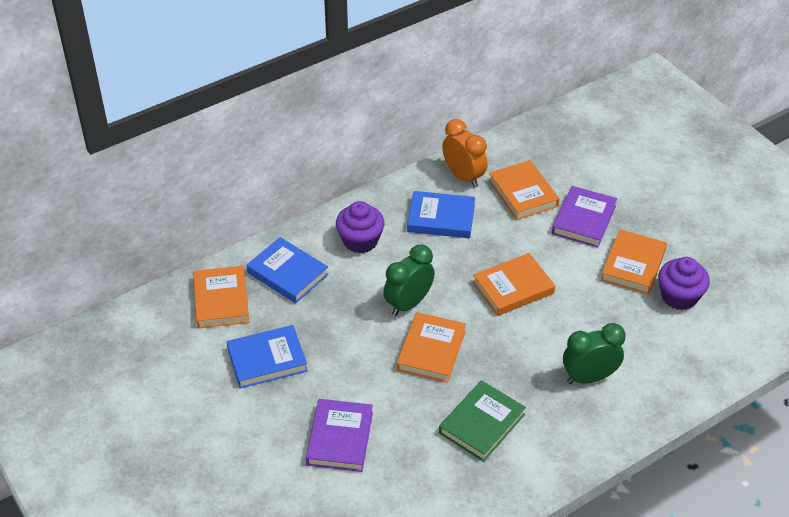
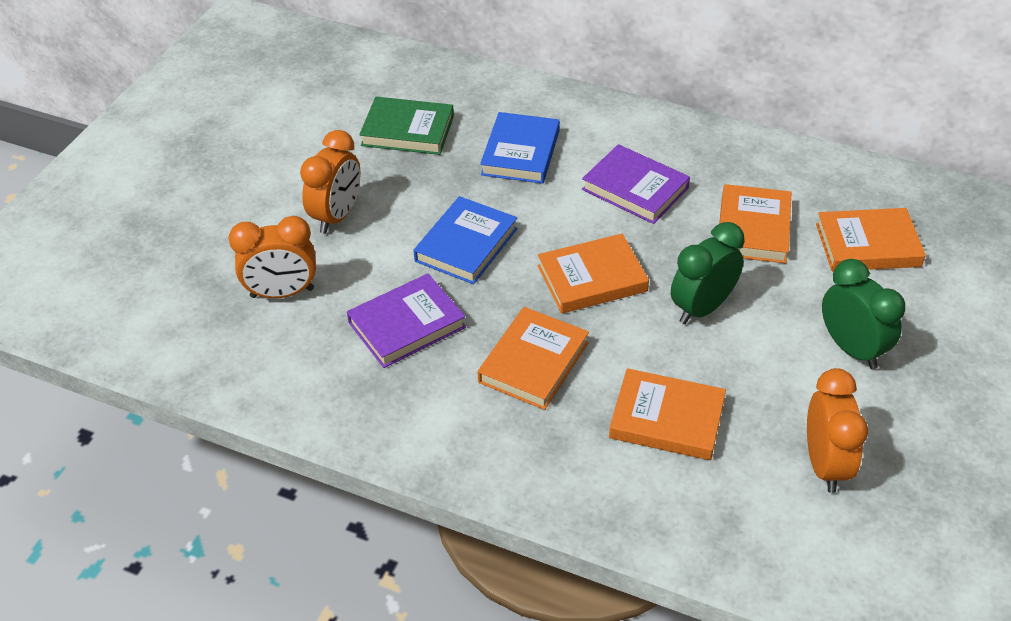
blue book: 3 -> 2
orange clock: 1 -> 3
purple cupcake: 2 -> 0

